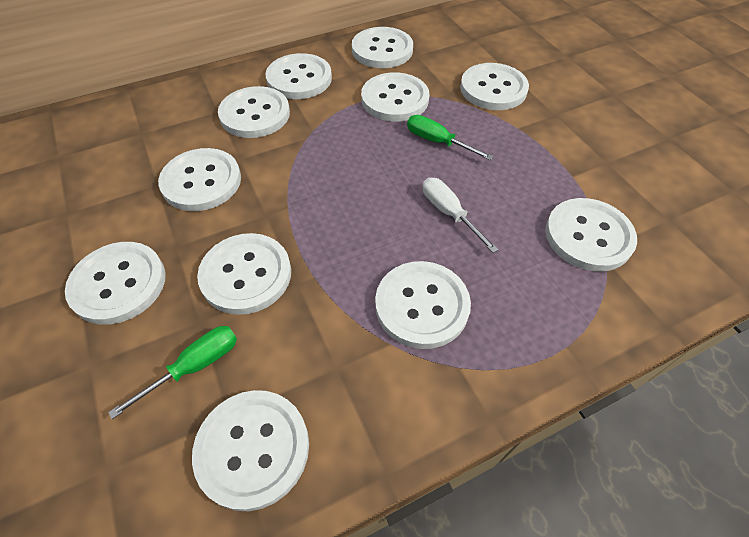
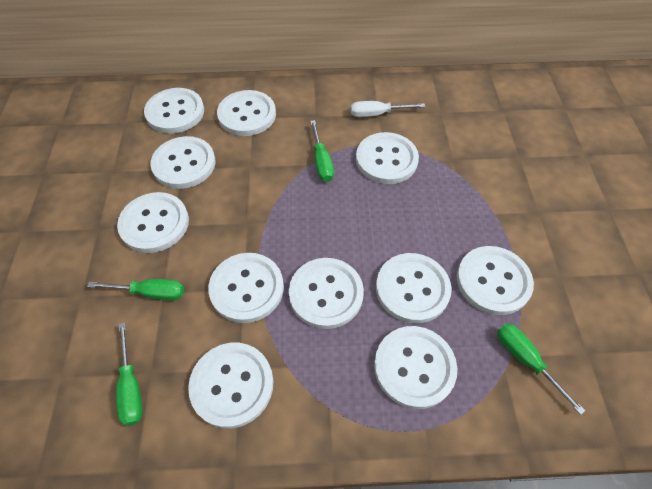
green screwdriver: 2 -> 4

